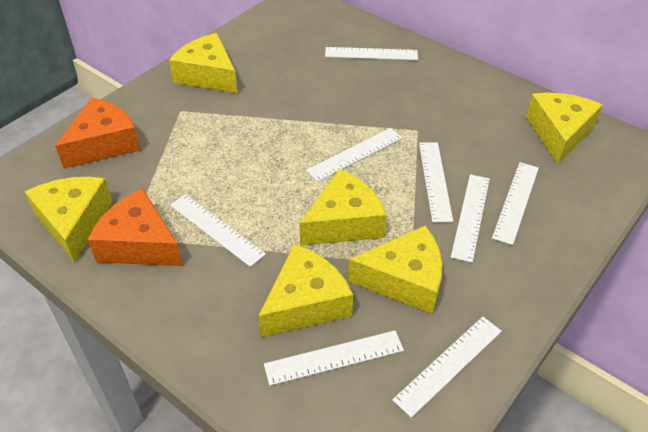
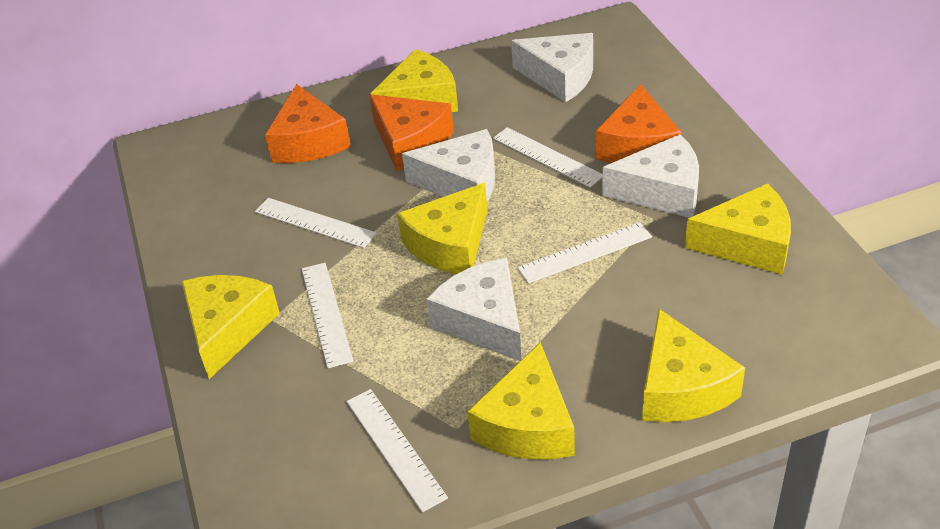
orange cheese: 2 -> 3
white cheese: 0 -> 4
white ruler: 8 -> 5

